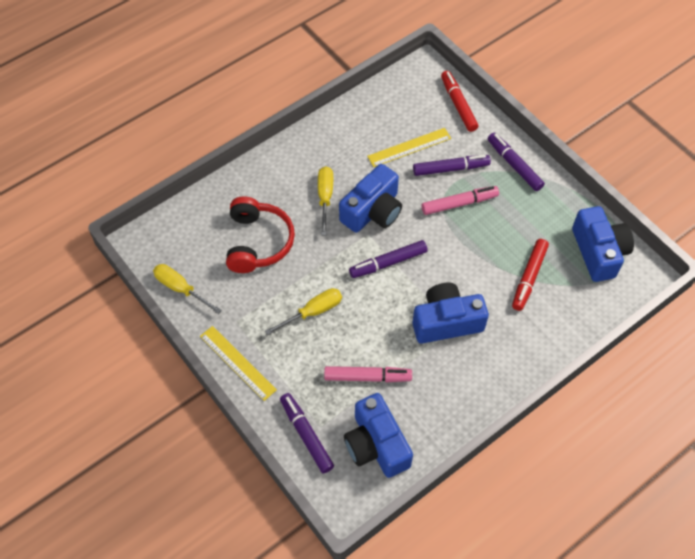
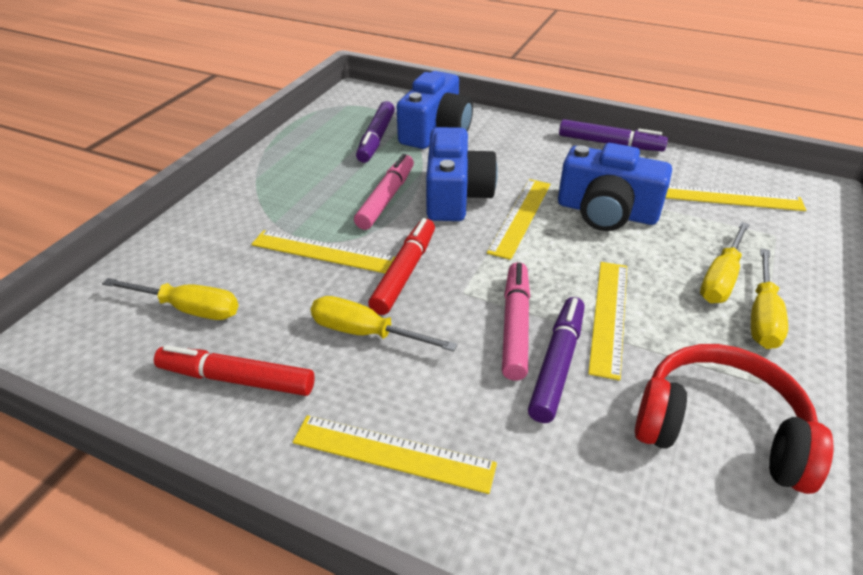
blue camera: 4 -> 3
purple marker: 4 -> 3
yellow ruler: 2 -> 5
yellow screwdriver: 3 -> 4

